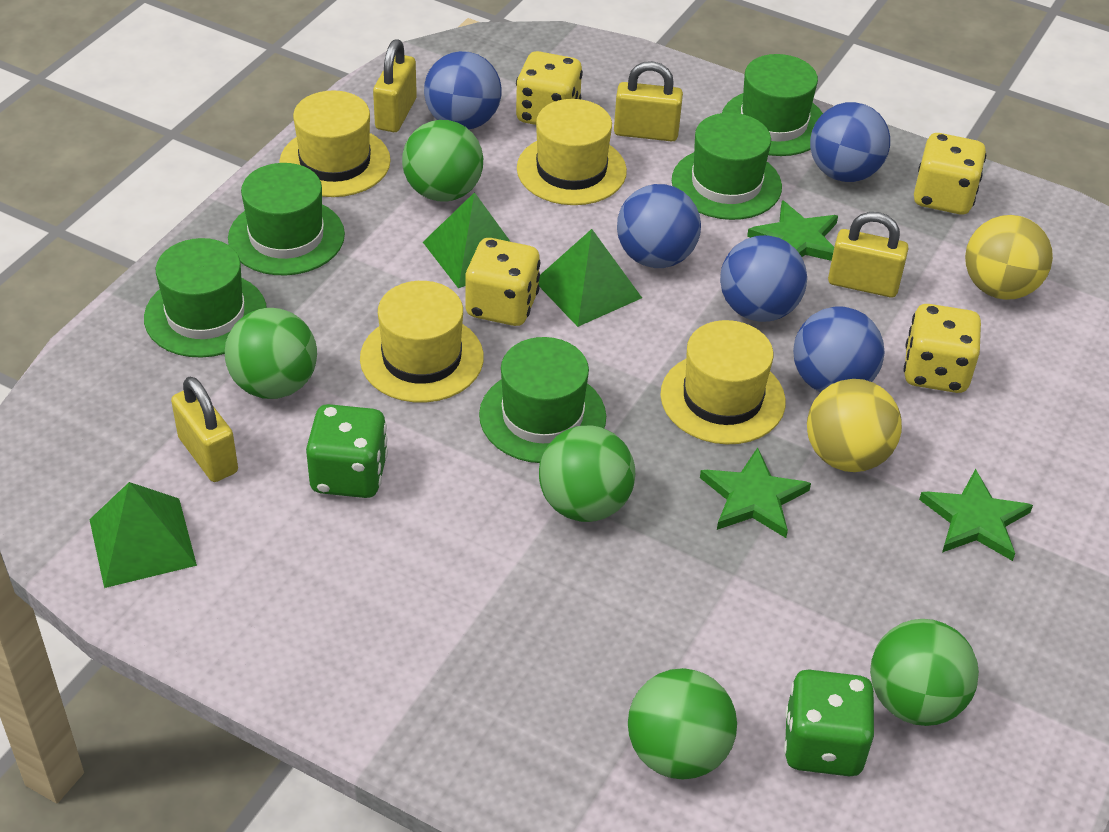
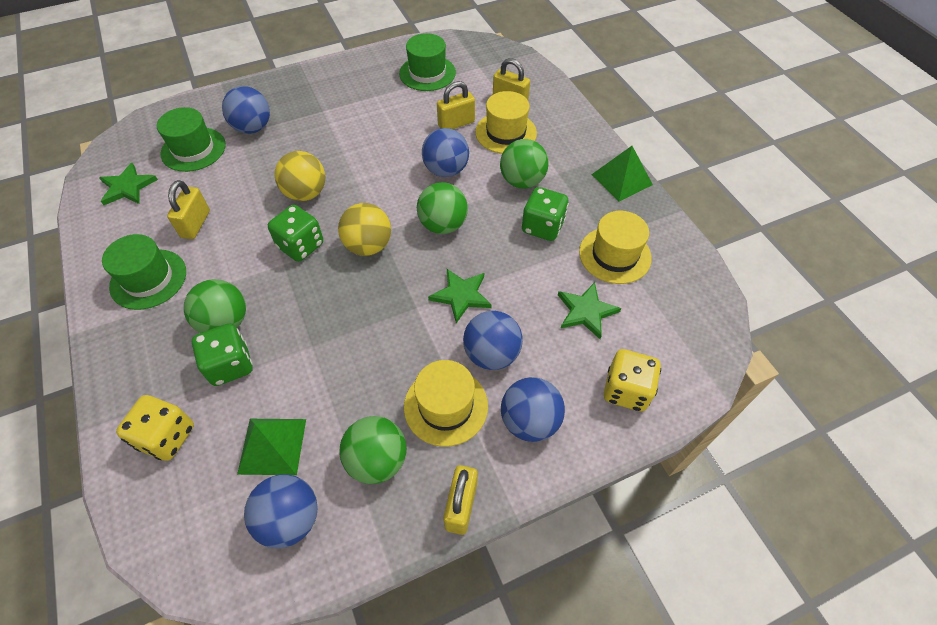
green ball: 5 -> 4
green dice: 2 -> 3
green hat: 5 -> 3
green pyramid: 3 -> 2
yellow dice: 4 -> 2
yellow hat: 4 -> 3

